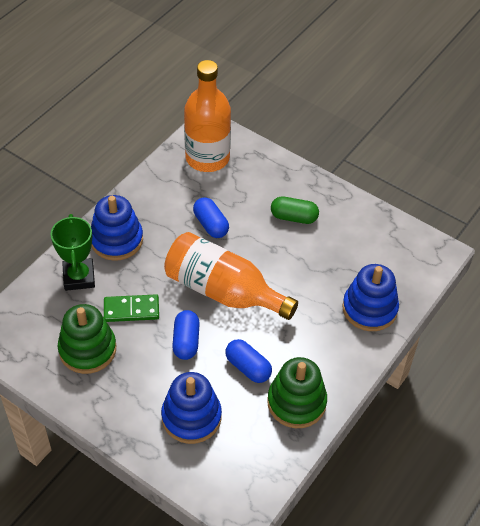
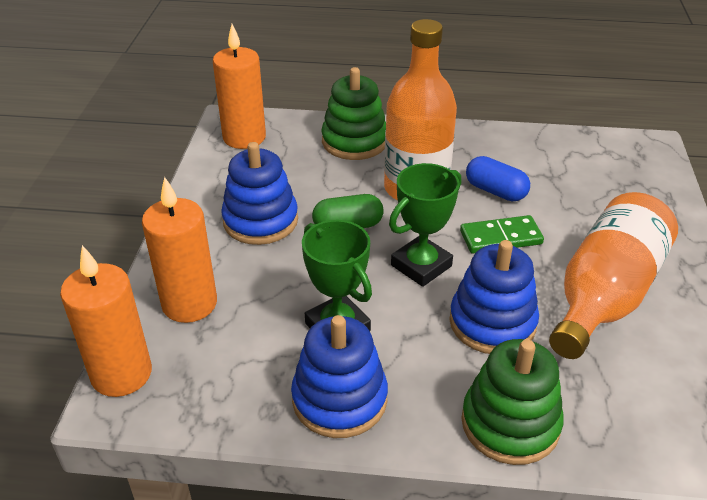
blue capsule: 3 -> 1
green trophy: 1 -> 2
orange candle: 0 -> 3

